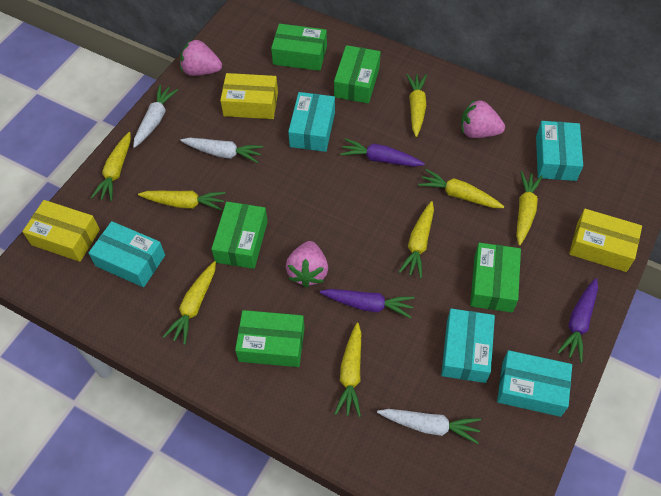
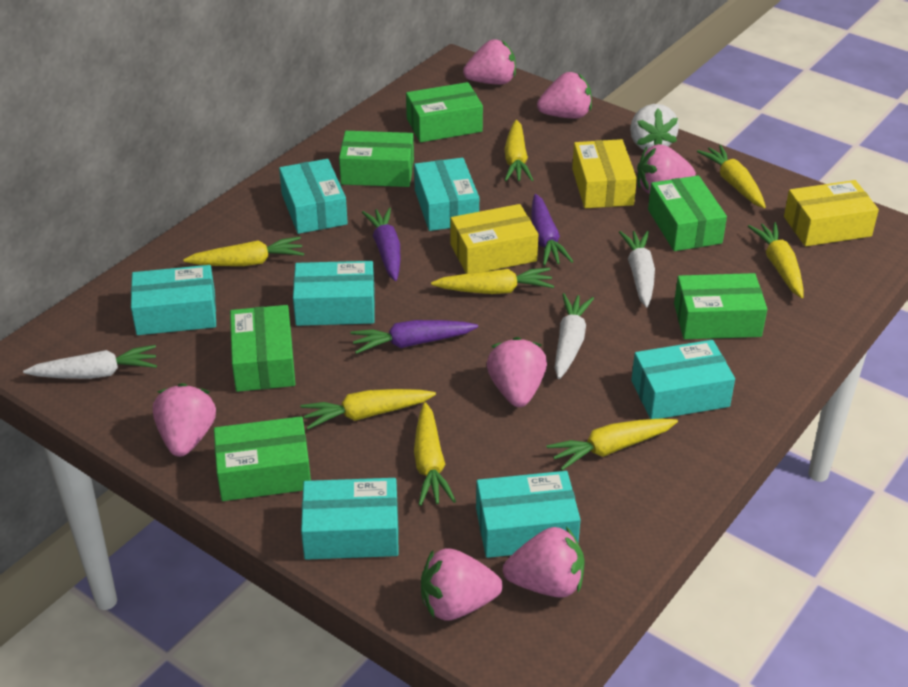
green box: 5 -> 6
pink strawberry: 3 -> 7
turquoise box: 5 -> 7
white strawberry: 0 -> 1

